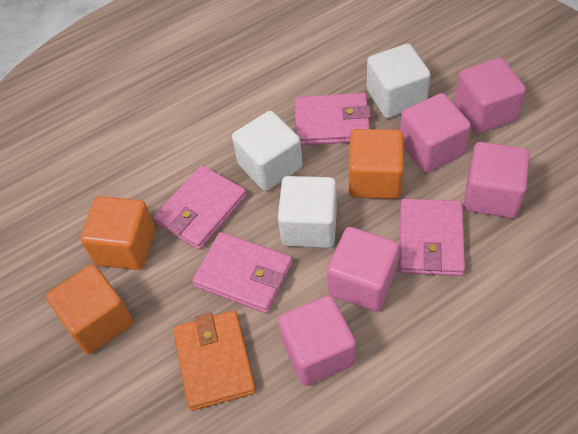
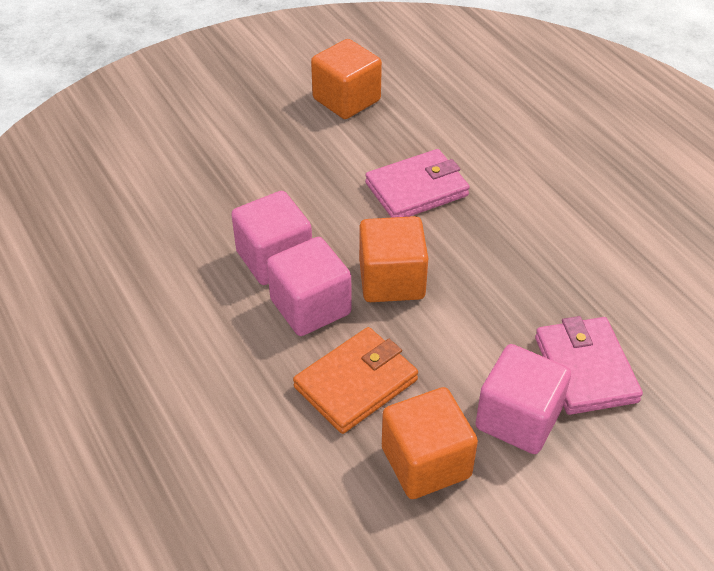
pink cube: 5 -> 3
pink wallet: 4 -> 2
white cube: 3 -> 0

